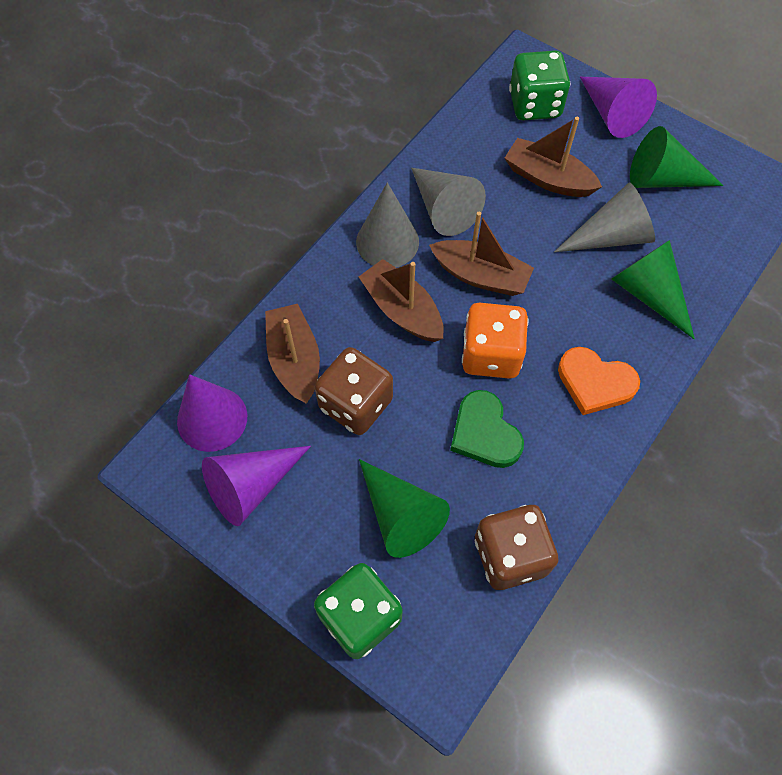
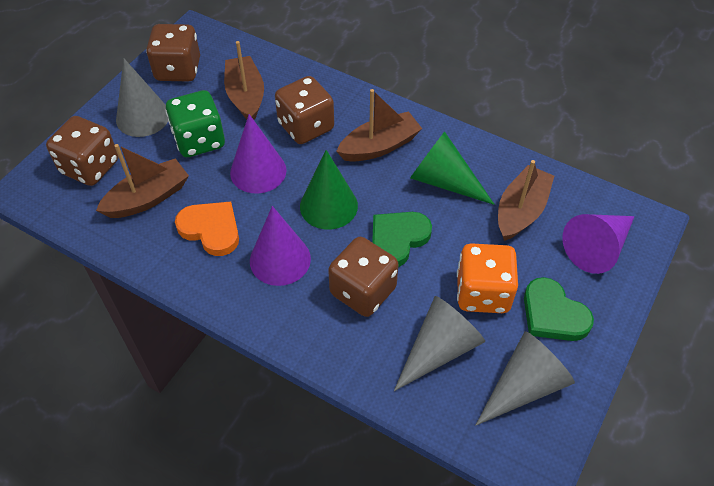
brown dice: 2 -> 4
green cone: 3 -> 2
green dice: 2 -> 1
green heart: 1 -> 2

